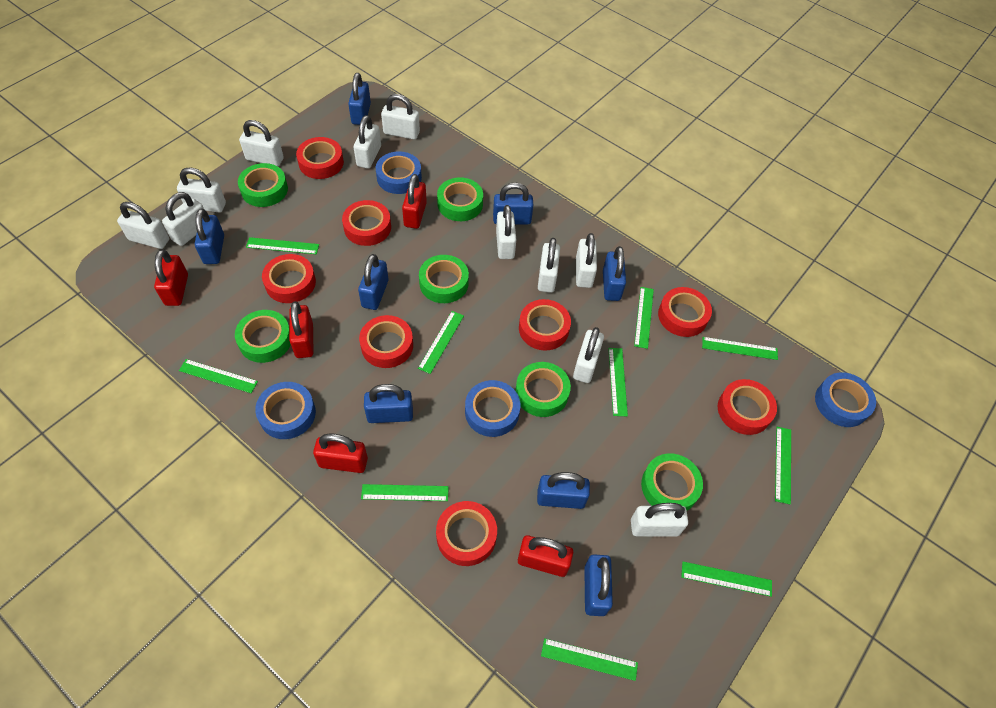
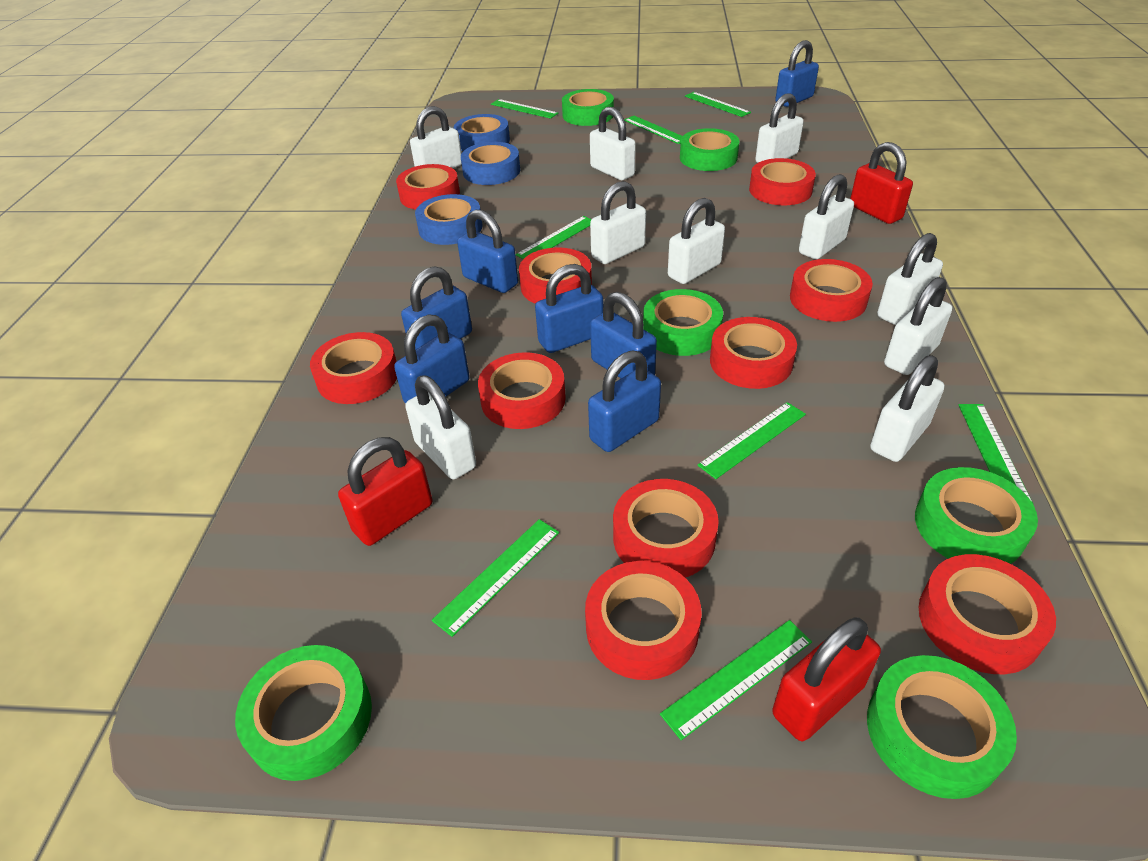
blue padlock: 8 -> 7
blue tape: 4 -> 3
green ruler: 10 -> 8
red padlock: 5 -> 3
red tape: 8 -> 10
white padlock: 11 -> 10

